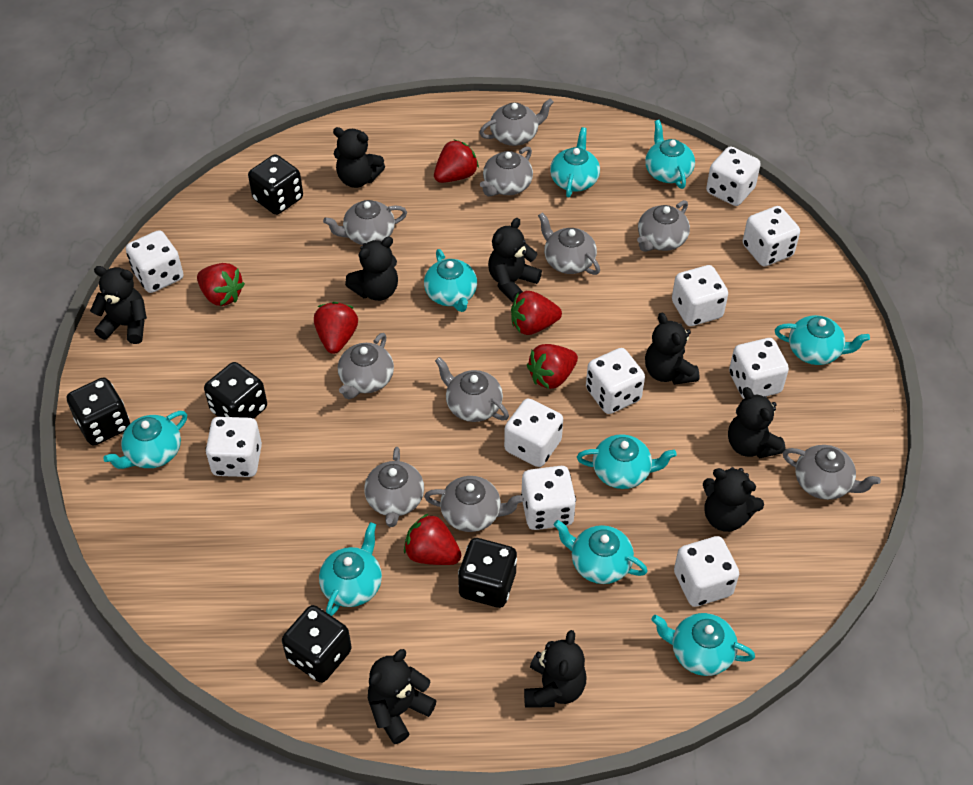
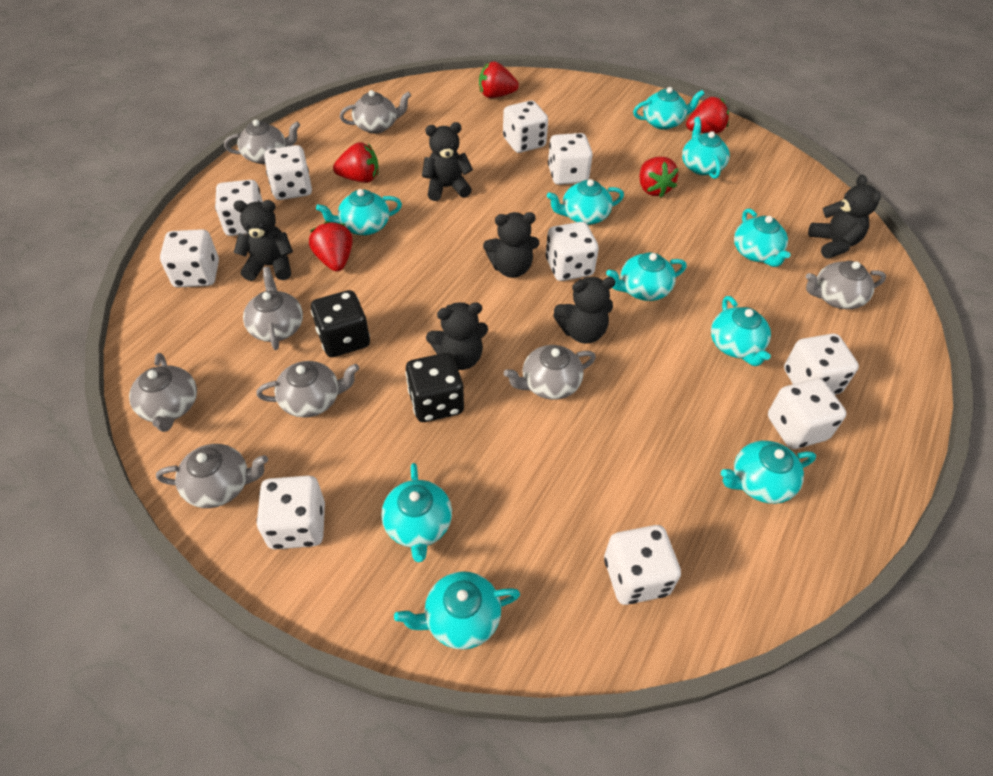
black dice: 5 -> 2
black teddy bear: 9 -> 6
grey teapot: 10 -> 8
red strawberry: 6 -> 5
turquoise teapot: 9 -> 10

